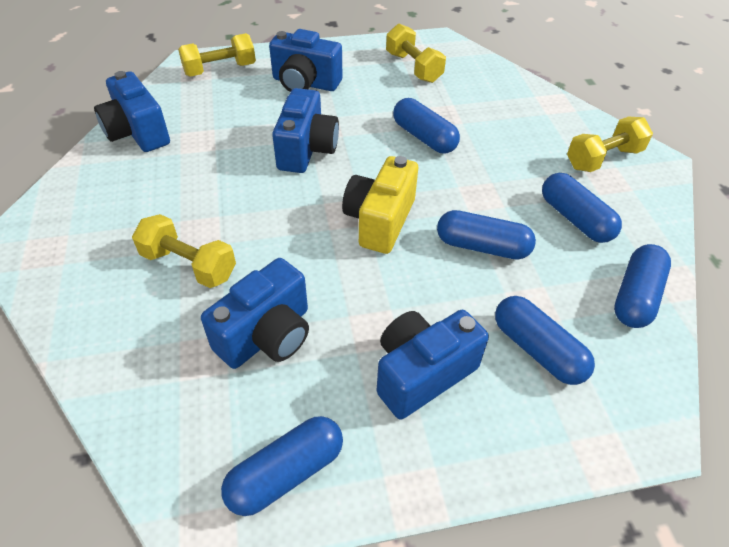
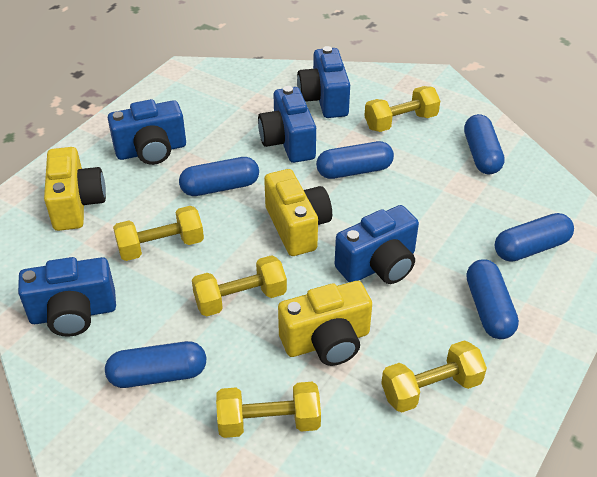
yellow camera: 1 -> 3
yellow dumbbell: 4 -> 5

